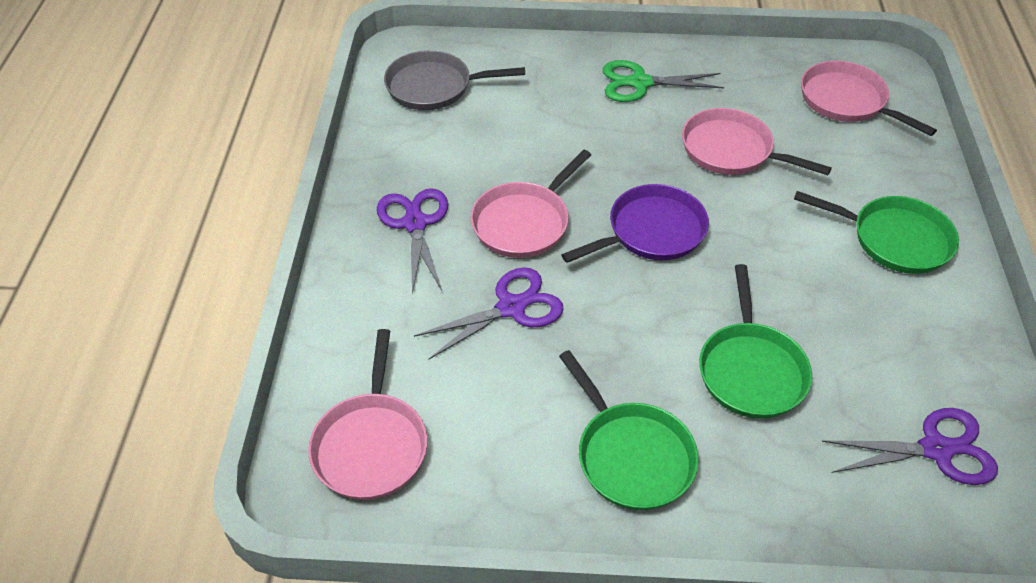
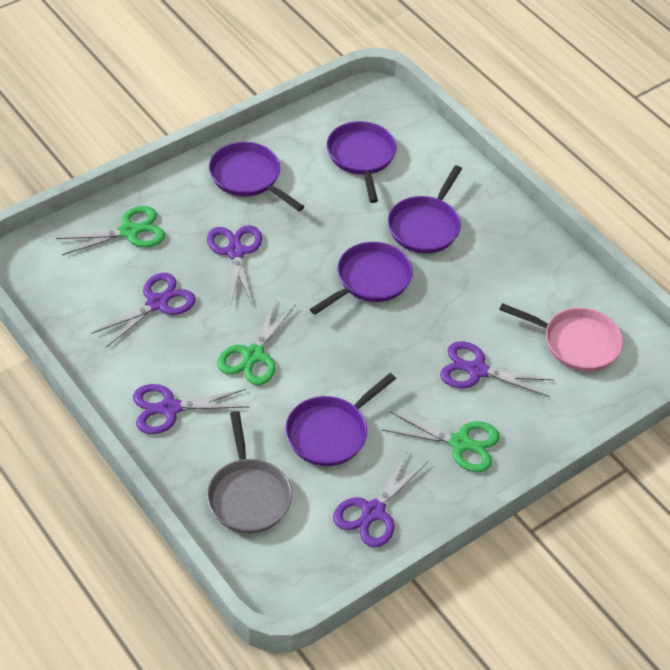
green pan: 3 -> 0
green scissors: 1 -> 3
pink pan: 4 -> 1
purple pan: 1 -> 5
purple scissors: 3 -> 5

